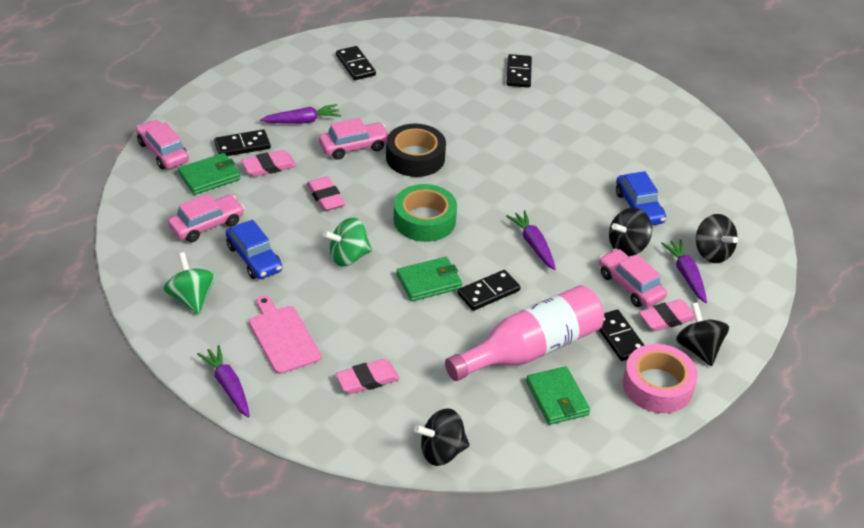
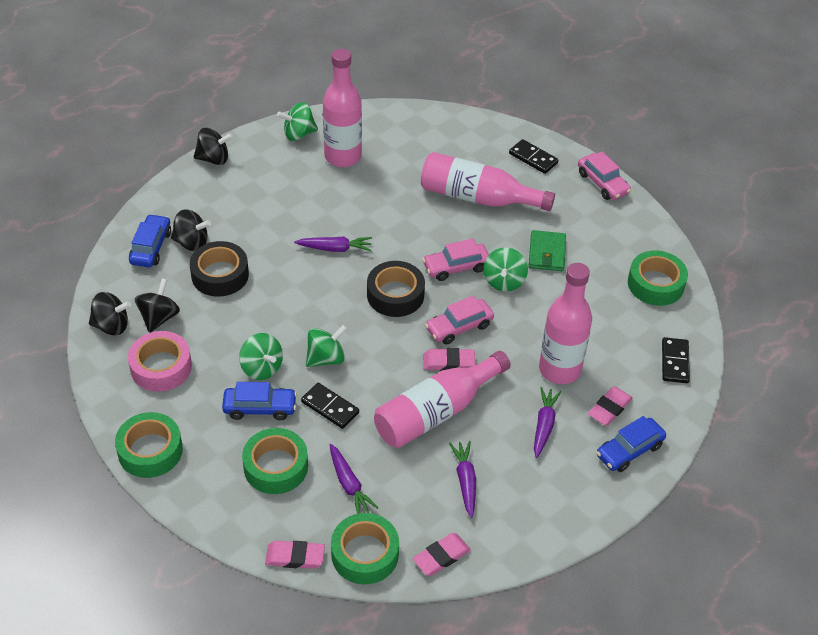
black domino: 5 -> 3
black tape: 1 -> 2
blue car: 2 -> 3
green spinning top: 2 -> 4
green tape: 1 -> 4
green wallet: 3 -> 1
pink bottle: 1 -> 4
pink car: 4 -> 3
pink cutting board: 1 -> 0

